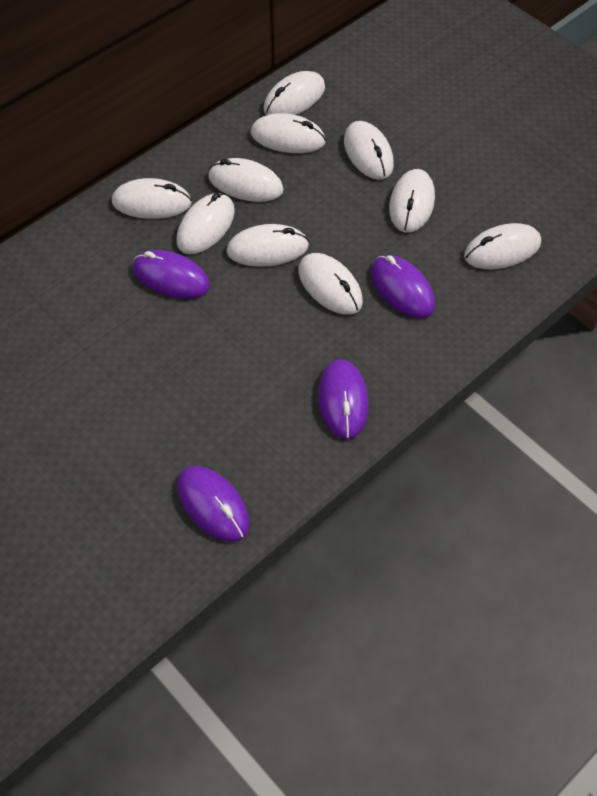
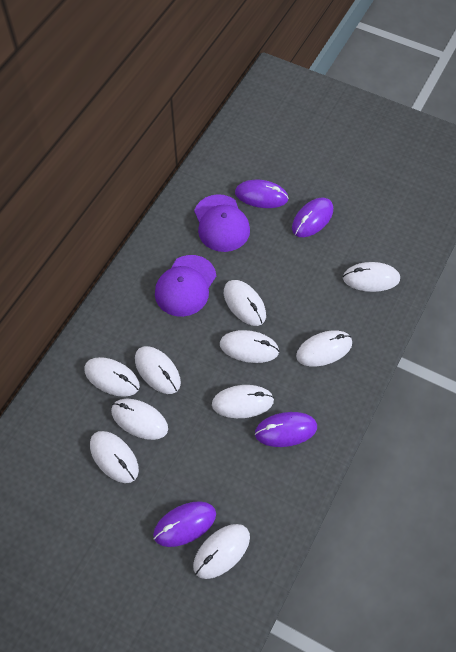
purple cap: 0 -> 2

